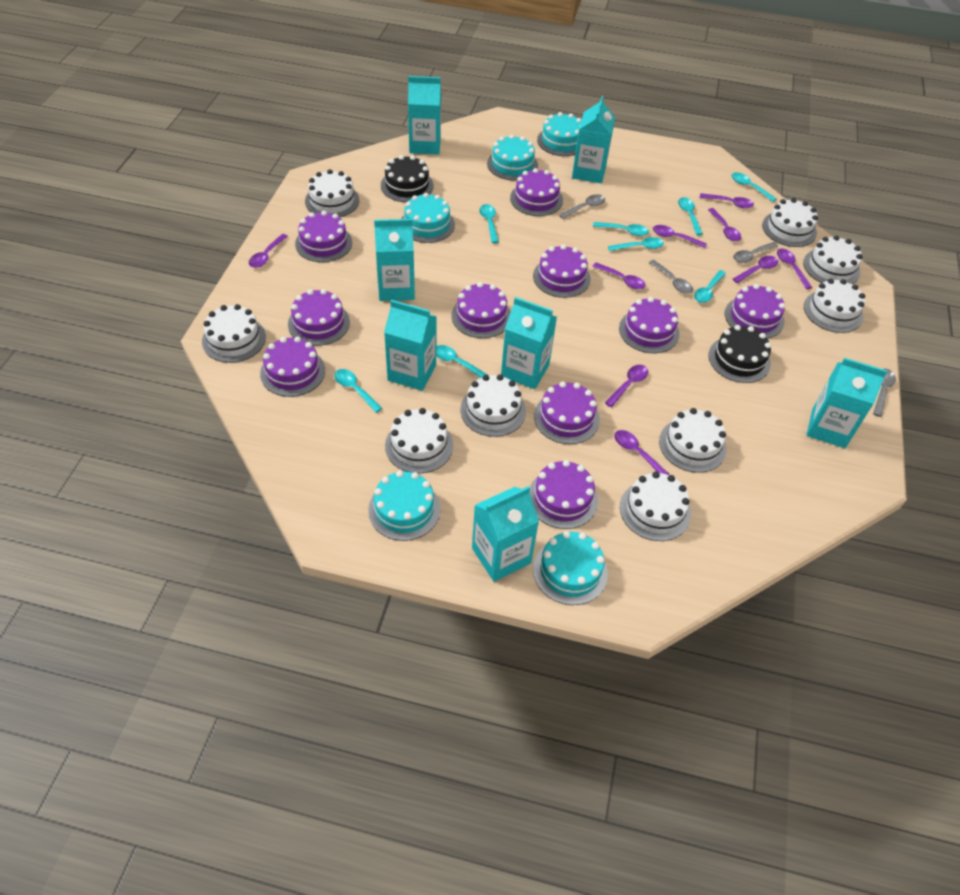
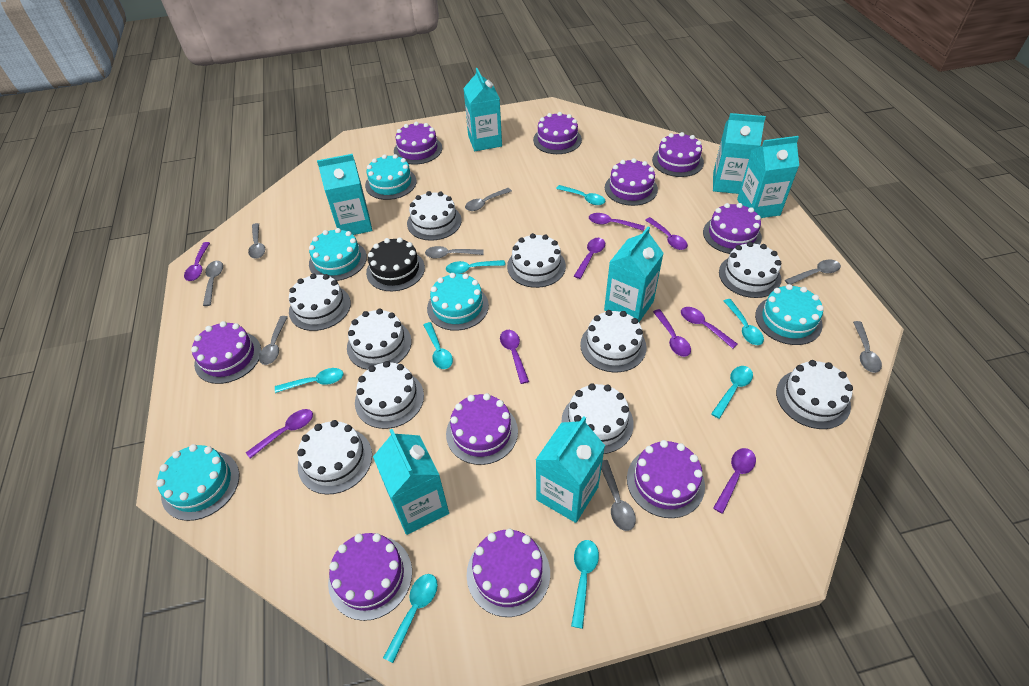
black cake: 2 -> 1
grey spoon: 4 -> 8
white cake: 9 -> 10

